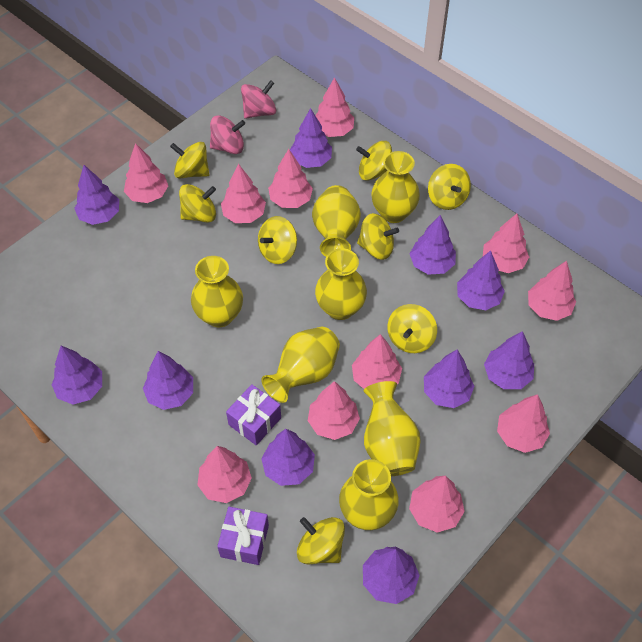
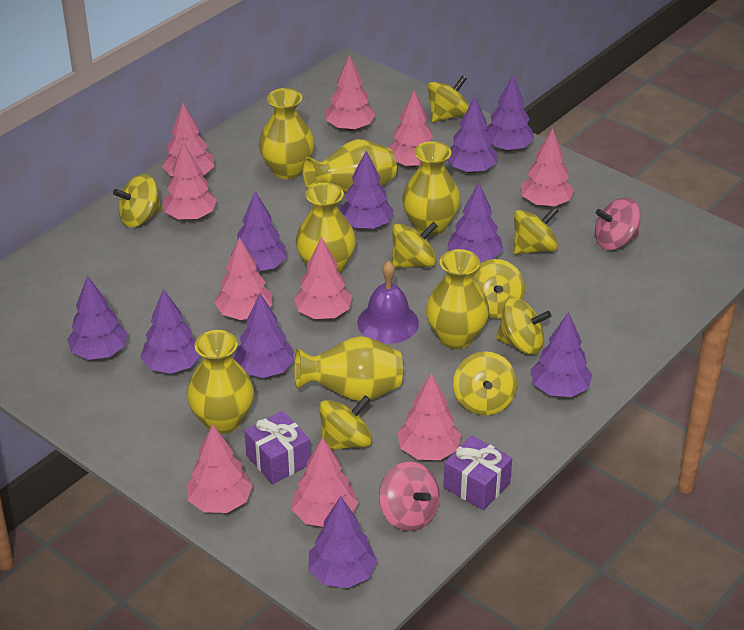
pink tree: 11 -> 10
purple bell: 0 -> 1

